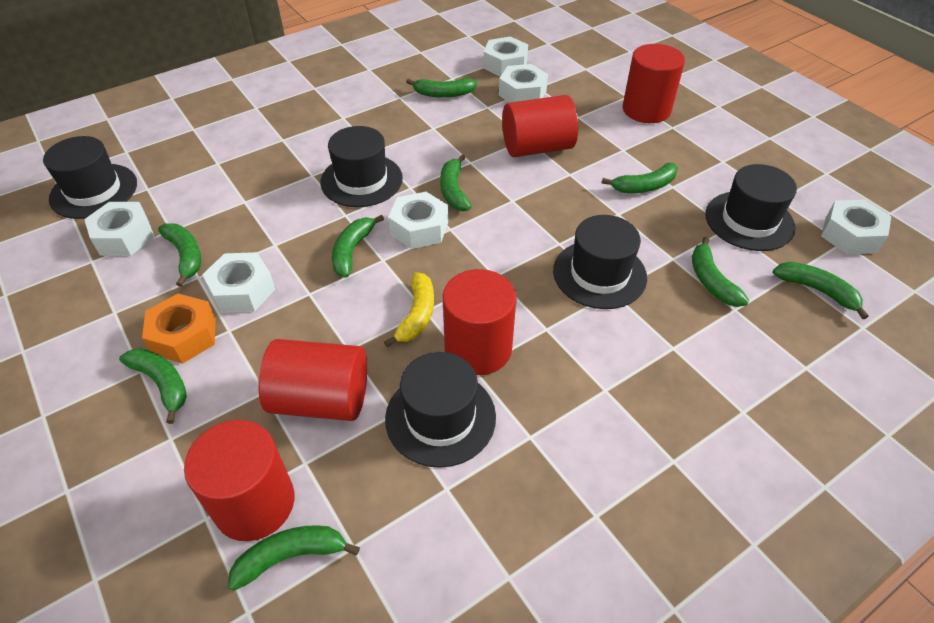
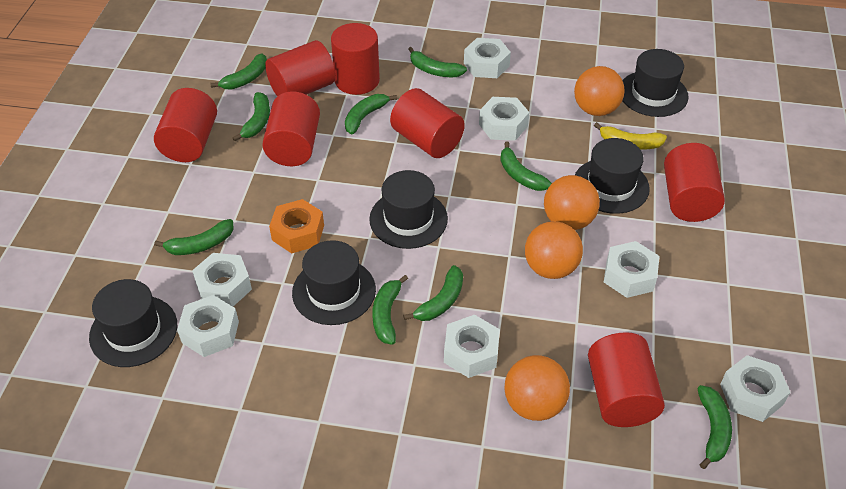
orange ball: 0 -> 4
red cylinder: 5 -> 7
white nut: 6 -> 7

